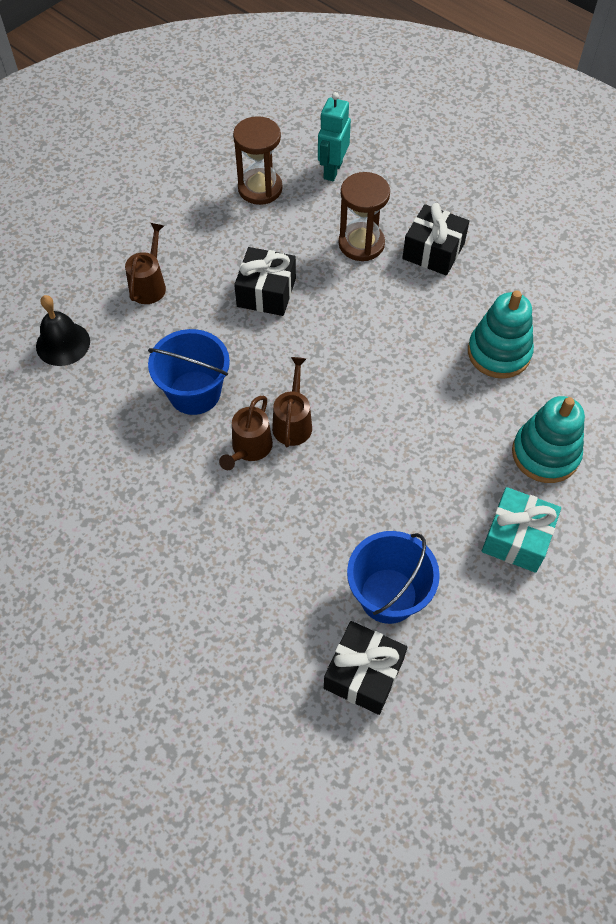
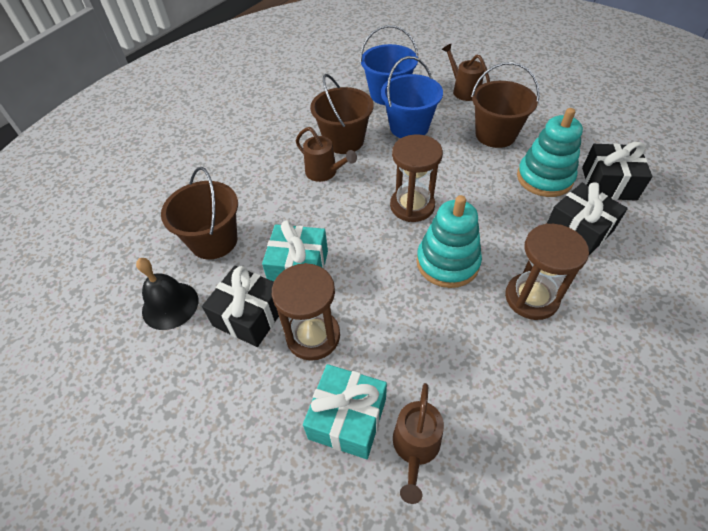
brown bucket: 0 -> 3
brown hourglass: 2 -> 3
turquoise gift: 1 -> 2
turquoise robot: 1 -> 0

